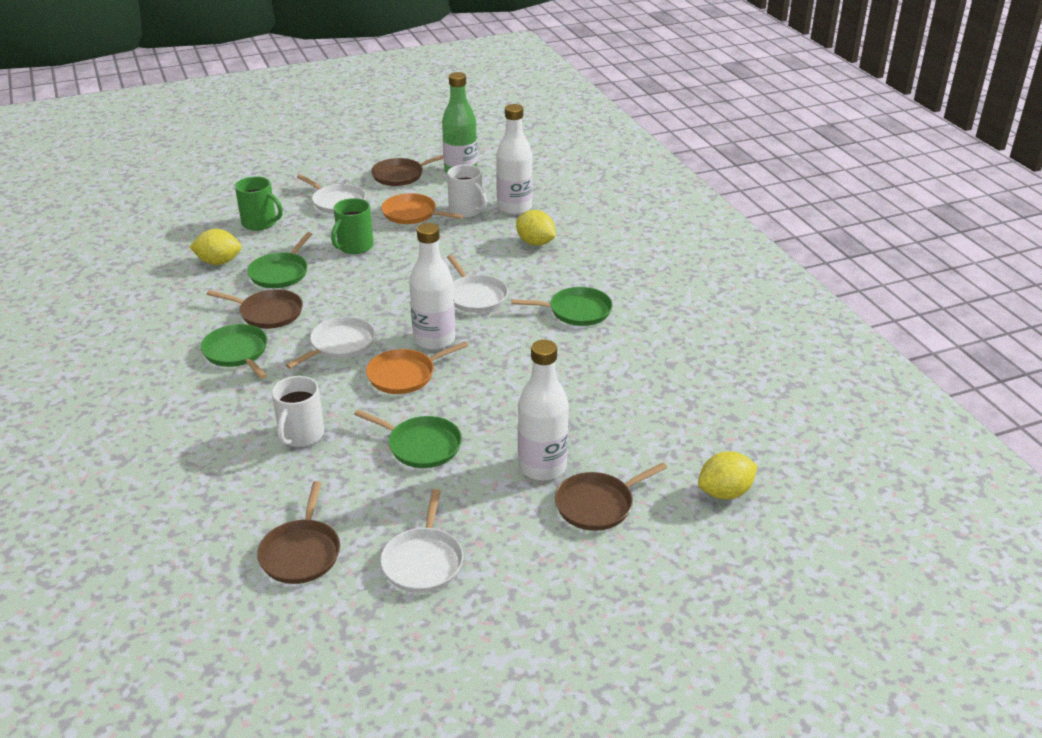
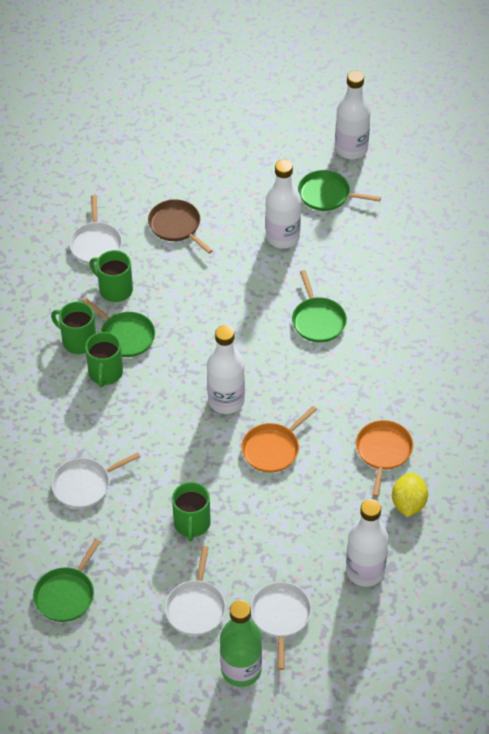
brown pan: 4 -> 1
green mug: 2 -> 4
white bottle: 3 -> 4
white mug: 2 -> 0
yellow lemon: 3 -> 1

